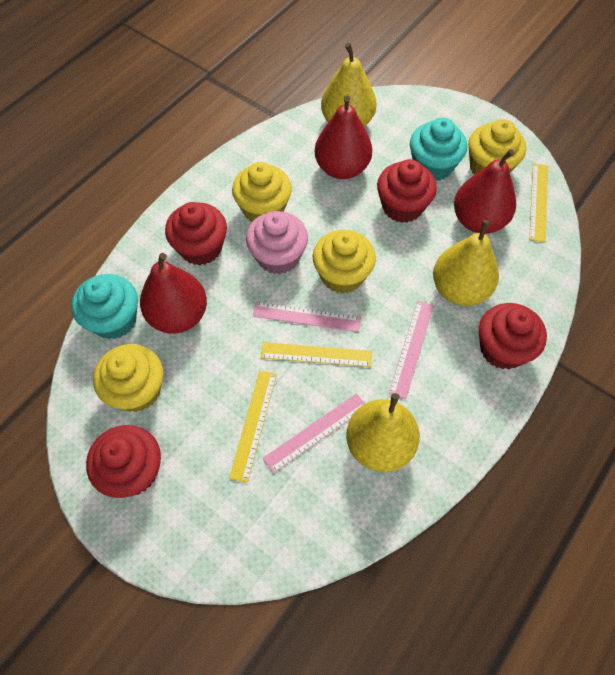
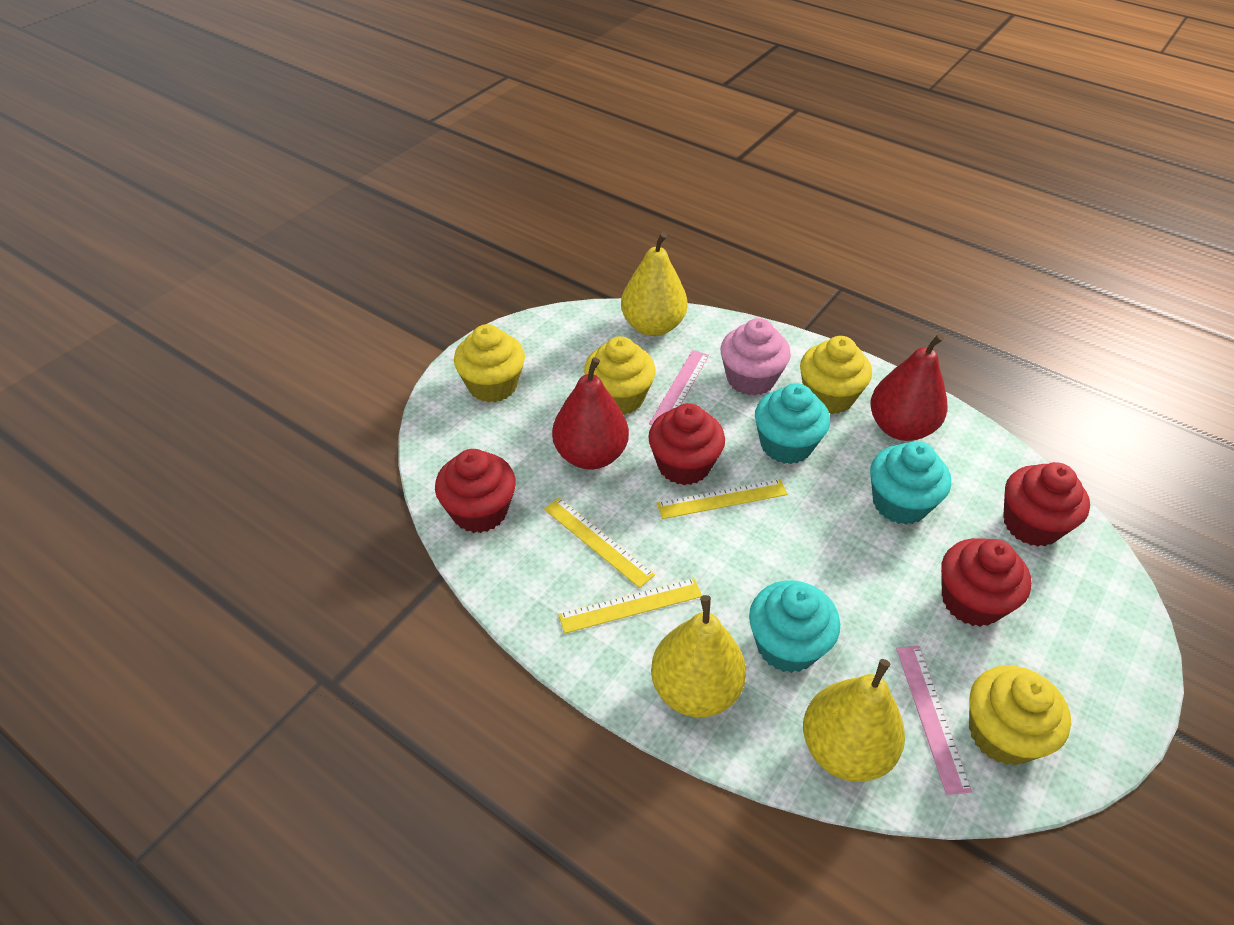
pink ruler: 3 -> 2
red pear: 3 -> 2
turquoise cupcake: 2 -> 3

